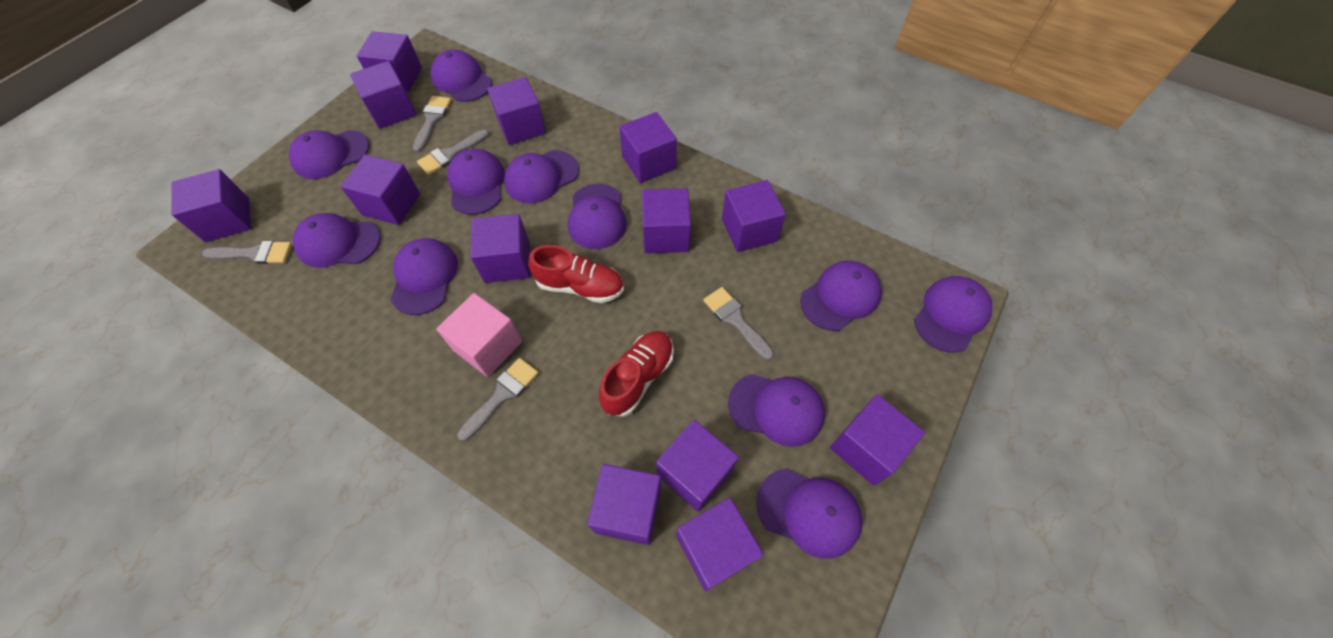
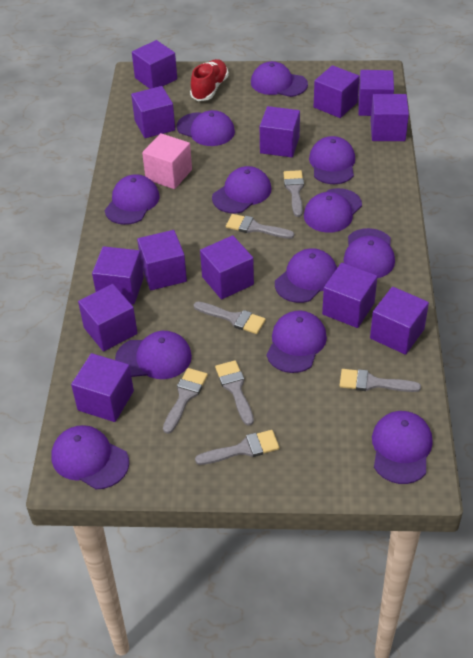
grey brush: 5 -> 7
purple cap: 11 -> 12
red shoe: 2 -> 1

